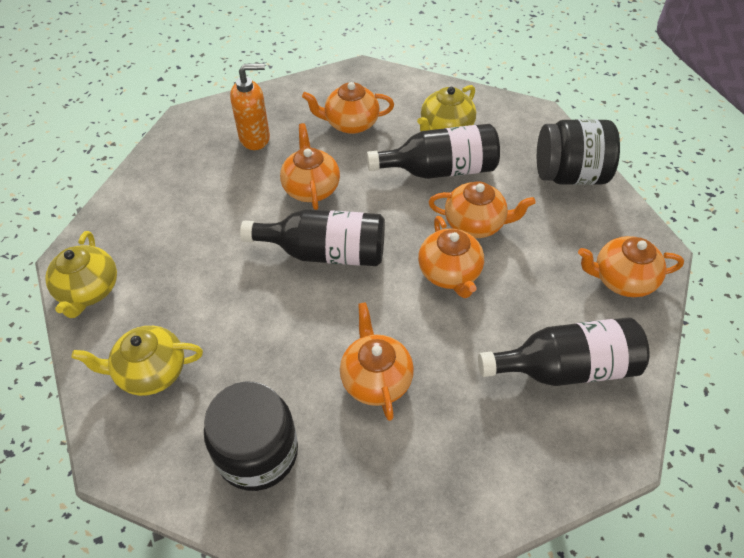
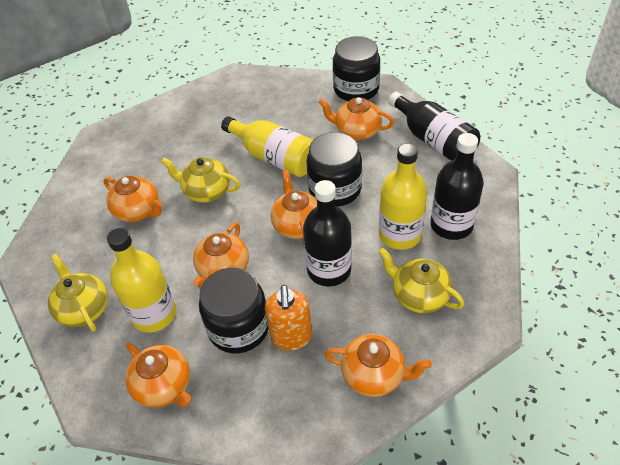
black jar: 2 -> 3
yellow bottle: 0 -> 3

